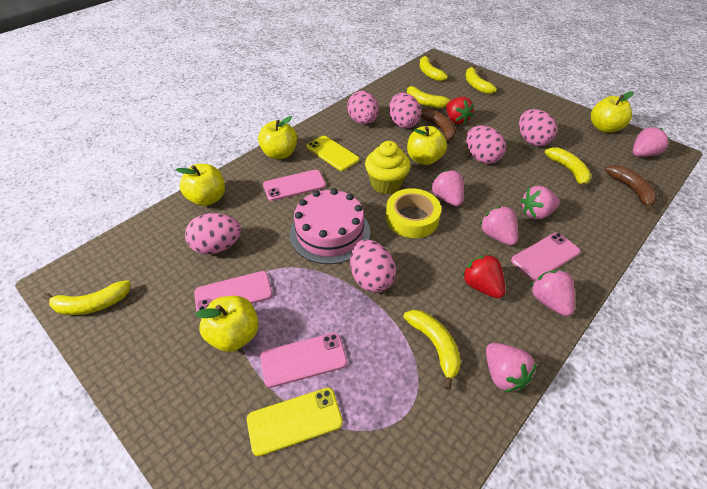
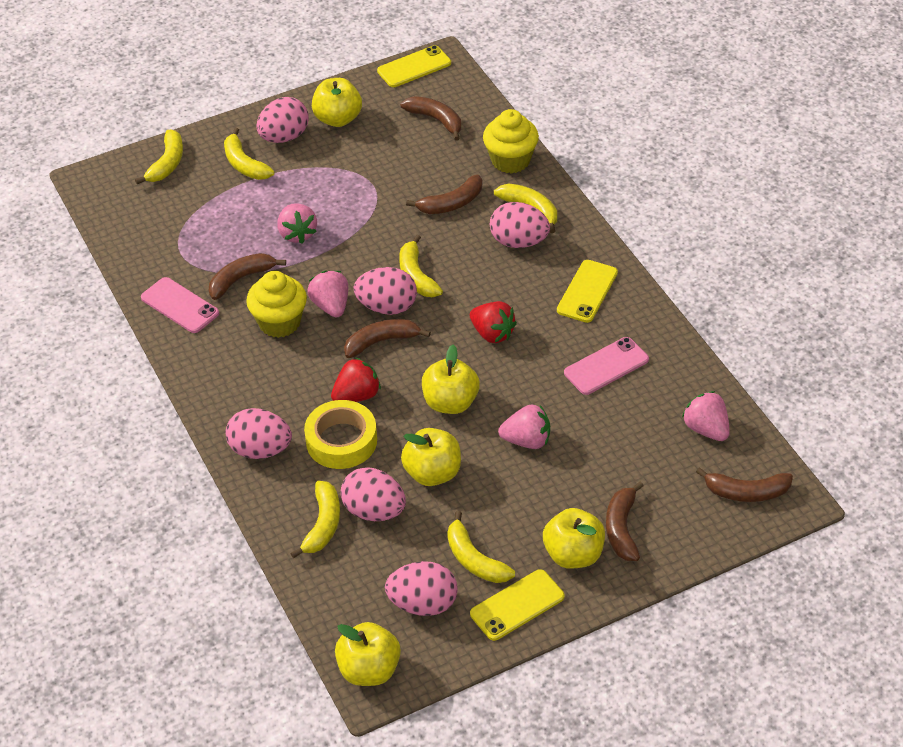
brown banana: 2 -> 6
pink cake: 1 -> 0
pink phone: 4 -> 2
pink strawberry: 6 -> 4
yellow cupcake: 1 -> 2
yellow phone: 2 -> 3

